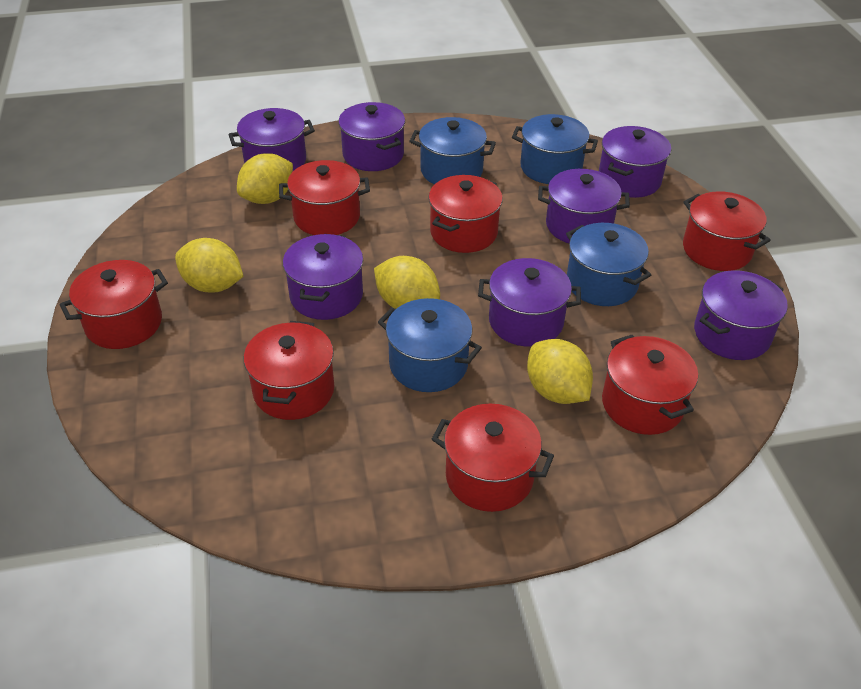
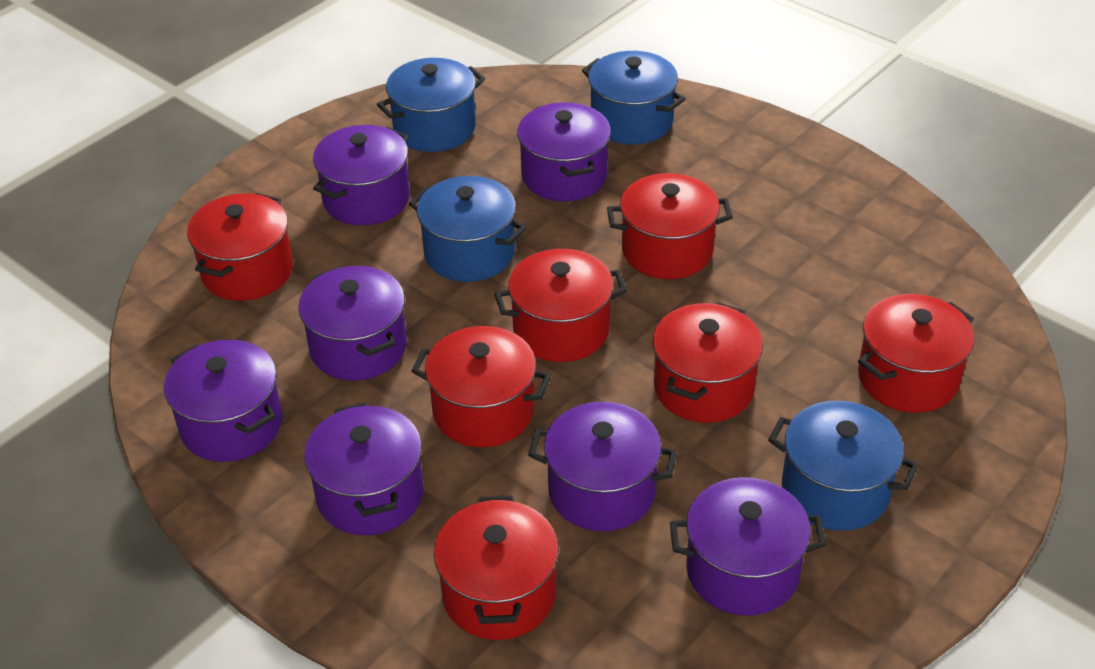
yellow lemon: 4 -> 0

